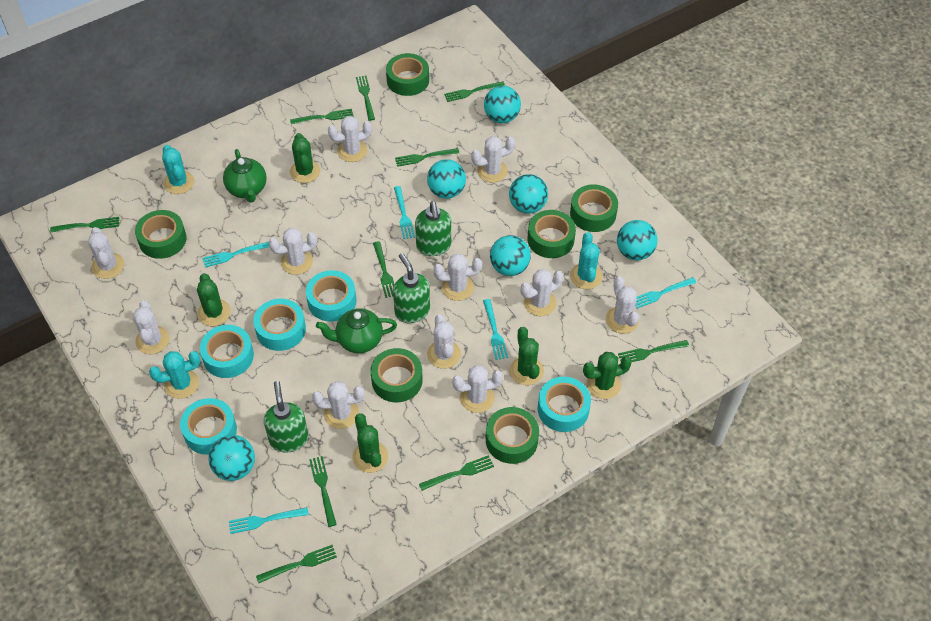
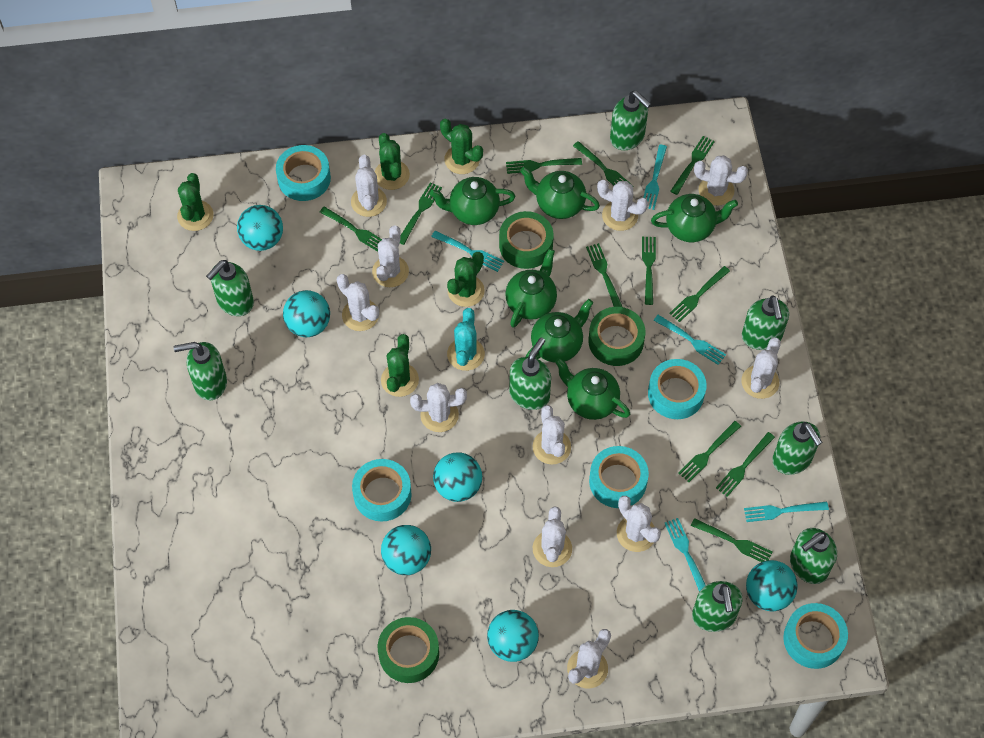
green fork: 10 -> 11
green soap dispenser: 3 -> 8
green tape: 6 -> 3
green teapot: 2 -> 6
turquoise cactus: 3 -> 1

